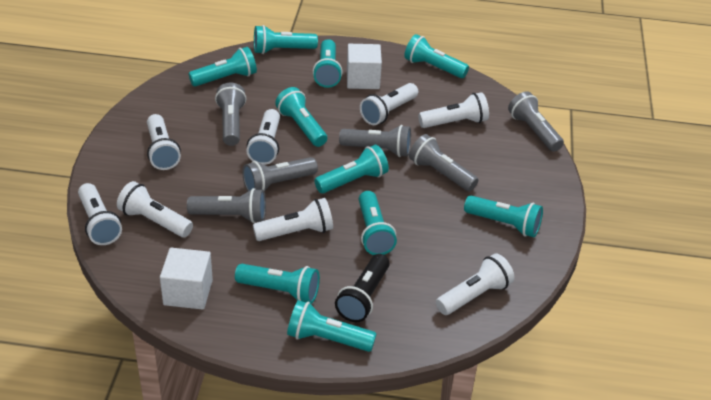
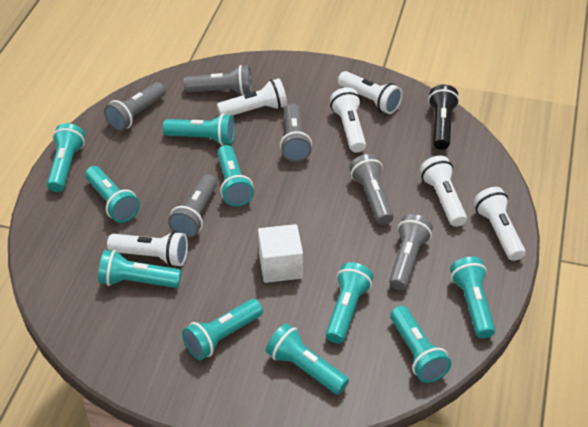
white cube: 2 -> 1
white flashlight: 8 -> 6

